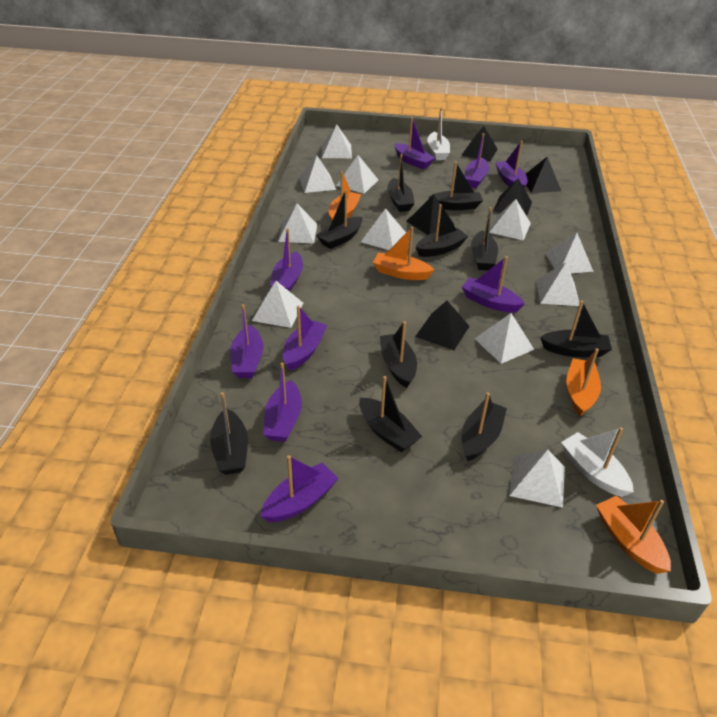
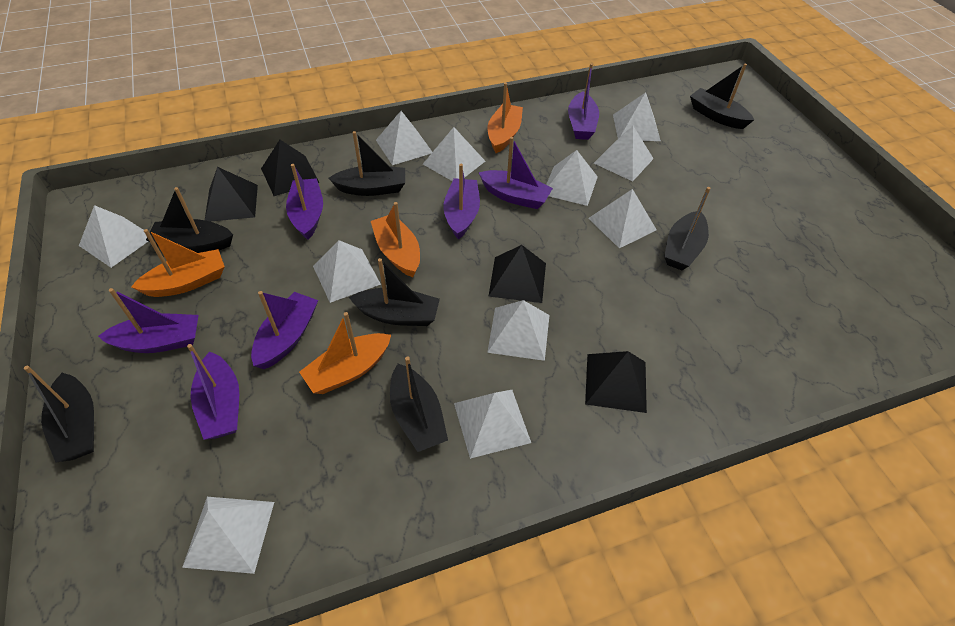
black boat: 10 -> 7
black pyramid: 5 -> 4
purple boat: 9 -> 7
white boat: 2 -> 0

